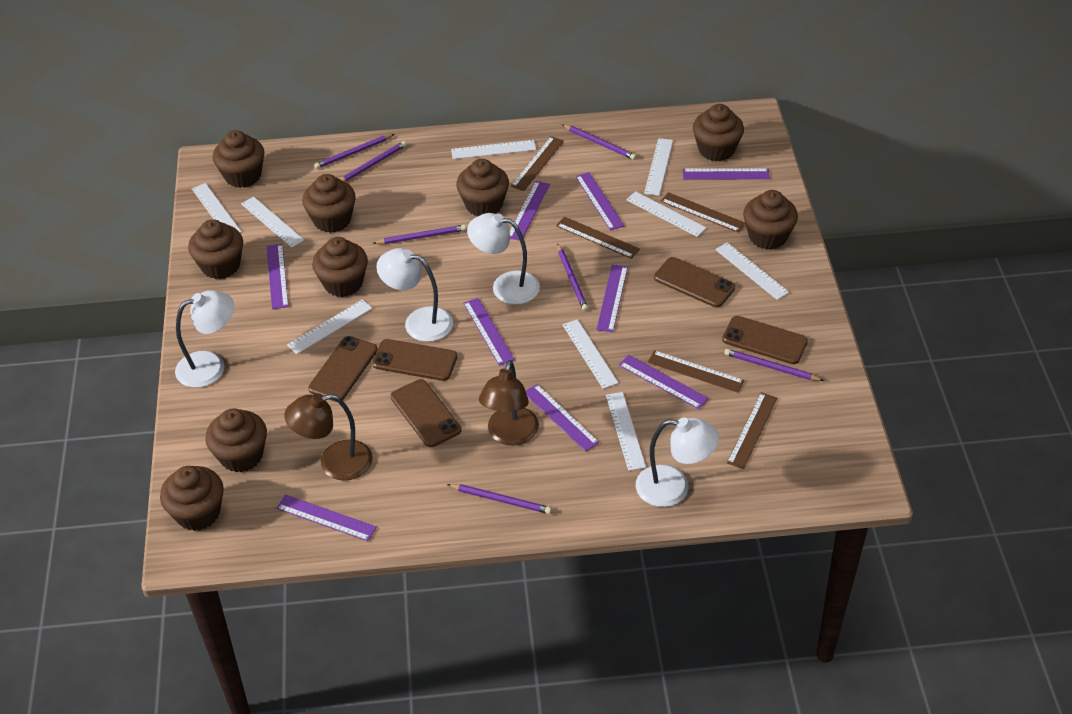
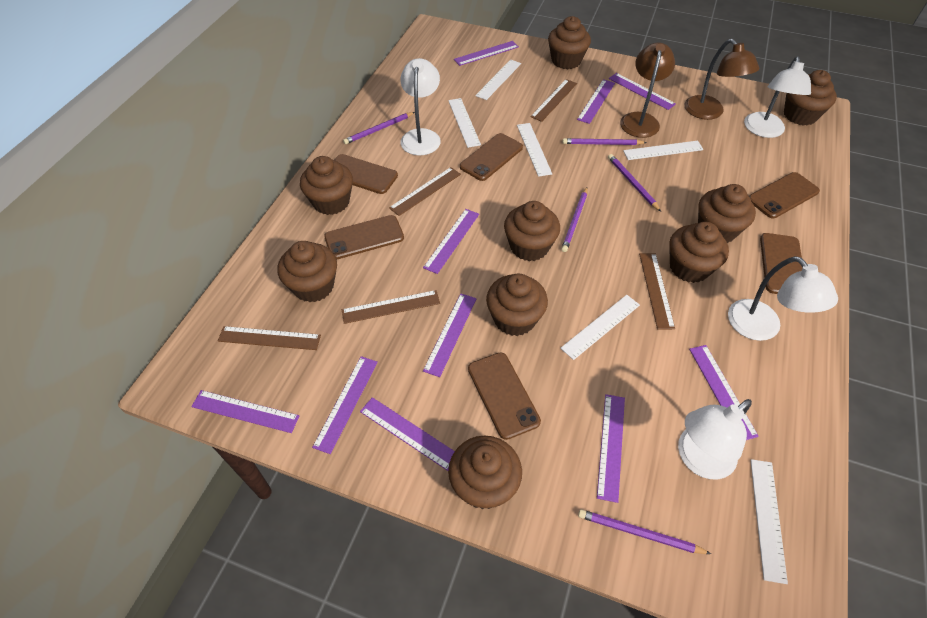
brown phone: 5 -> 6
purple pencil: 7 -> 5
purple ruler: 9 -> 10
white ruler: 9 -> 6

